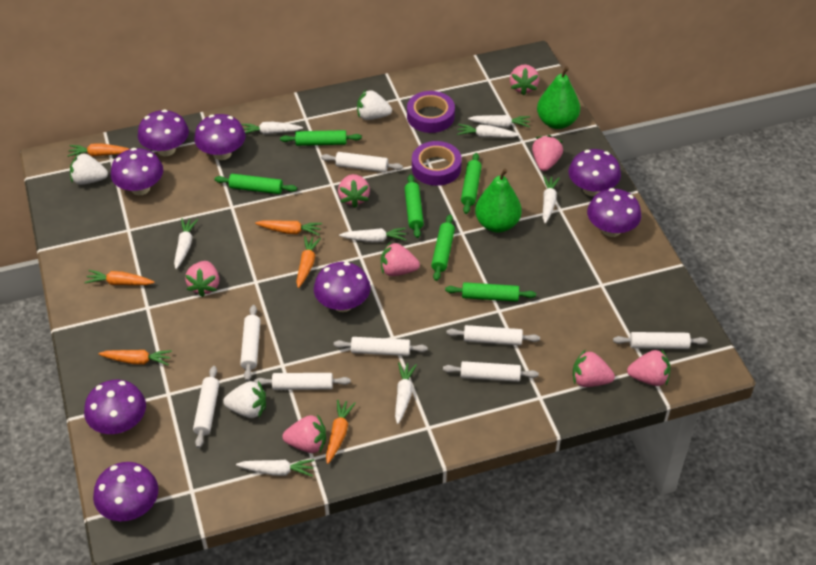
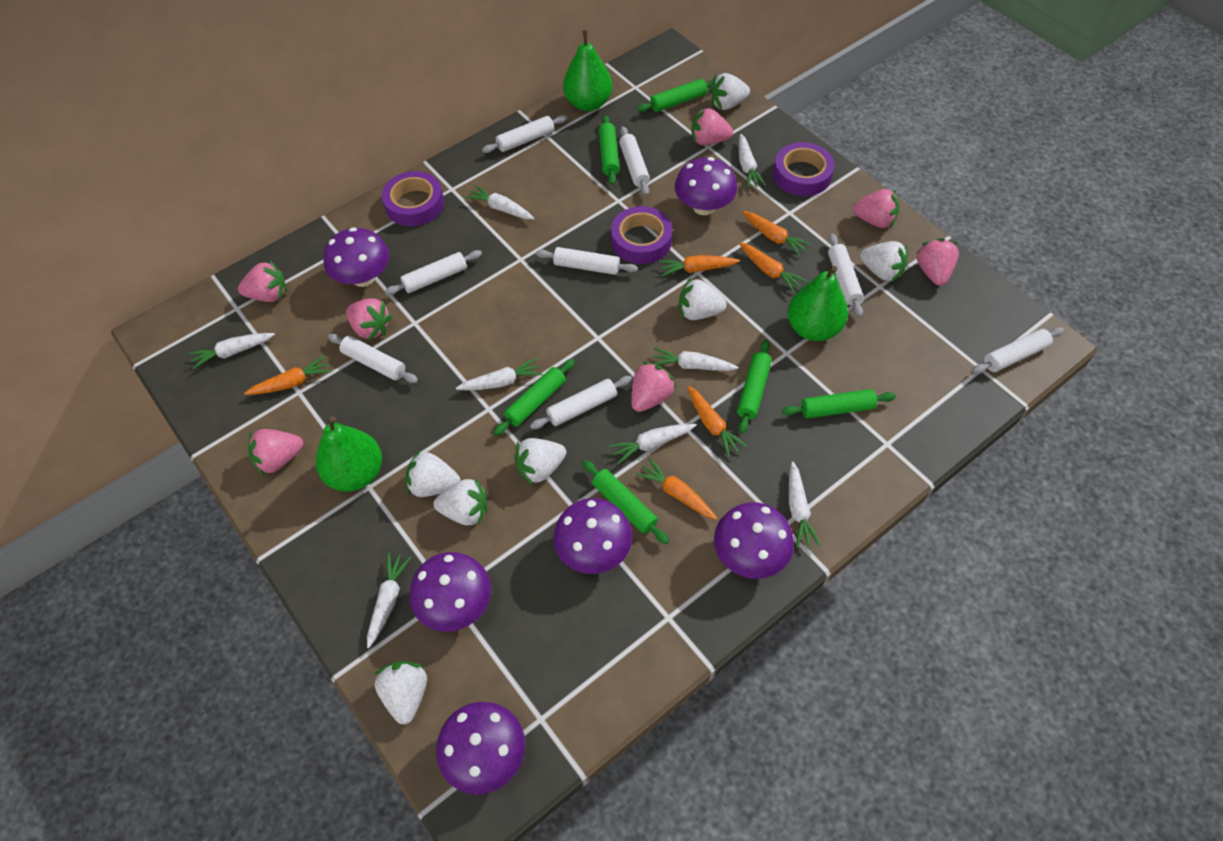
green pear: 2 -> 3
pink strawberry: 8 -> 7
purple mushroom: 8 -> 6
purple tape: 2 -> 3
white strawberry: 3 -> 7

